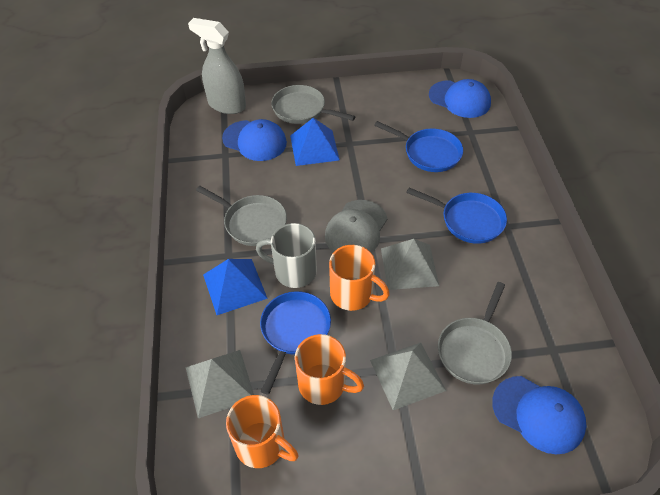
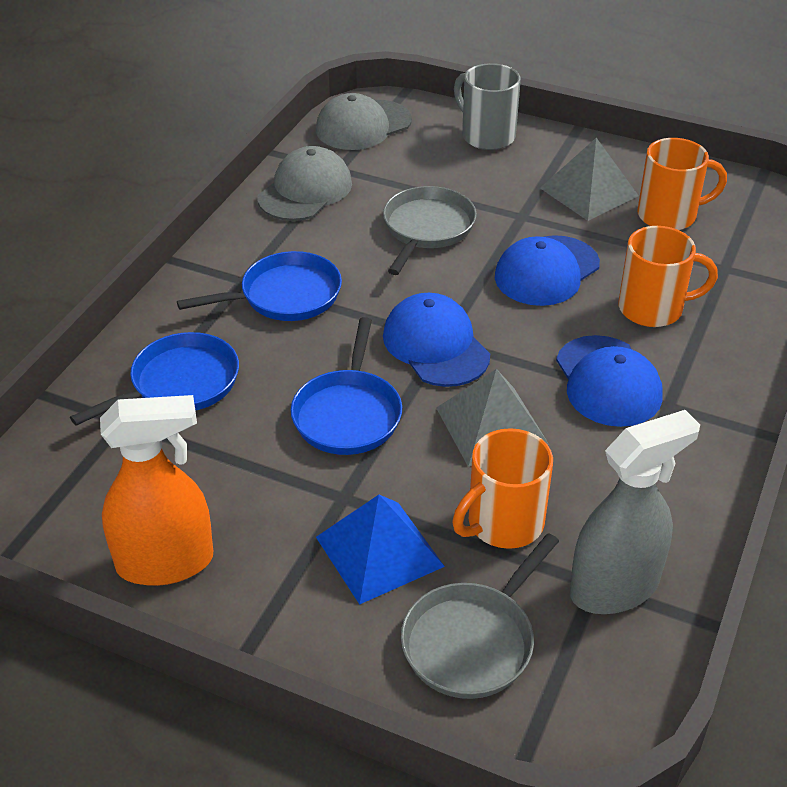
blue pyramid: 2 -> 1
grey cap: 1 -> 2
grey pan: 3 -> 2
grey pyramid: 3 -> 2
orange spray bottle: 0 -> 1

